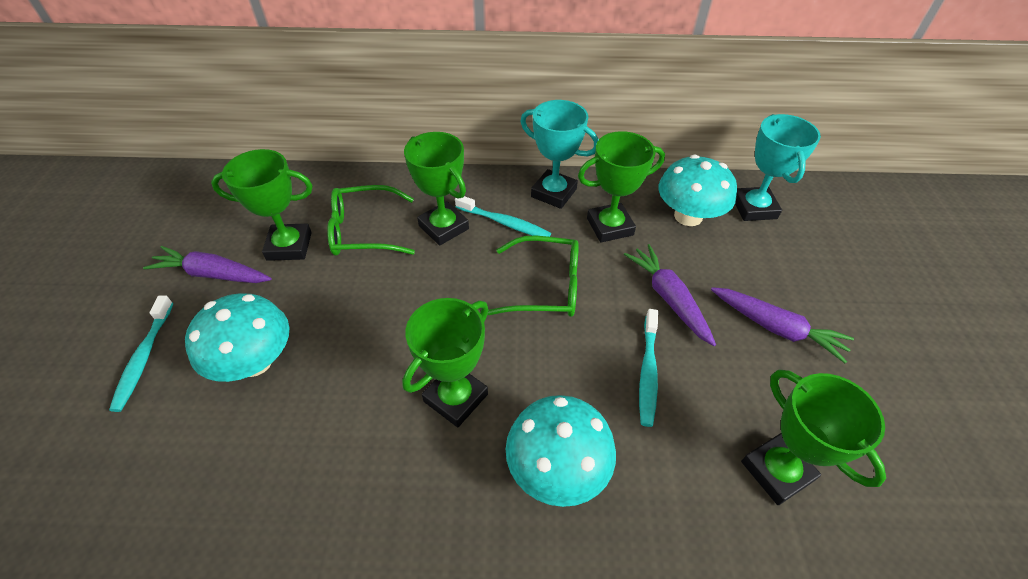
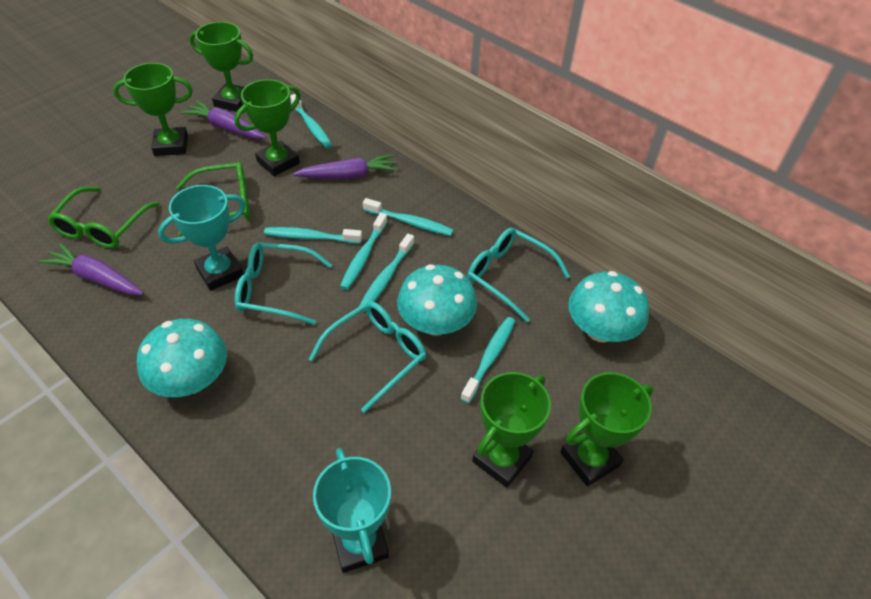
turquoise glasses: 0 -> 3
turquoise toothbrush: 3 -> 6

